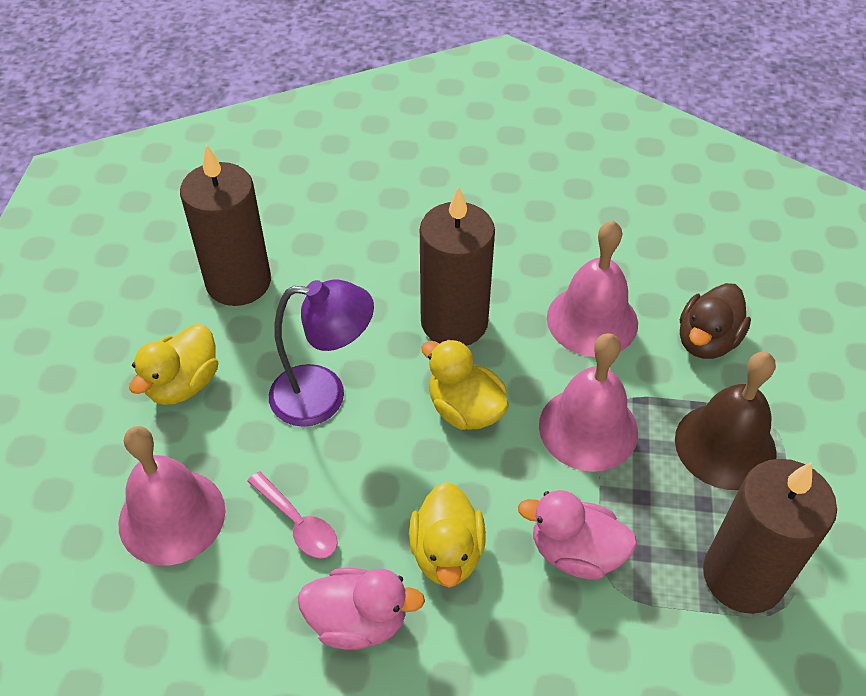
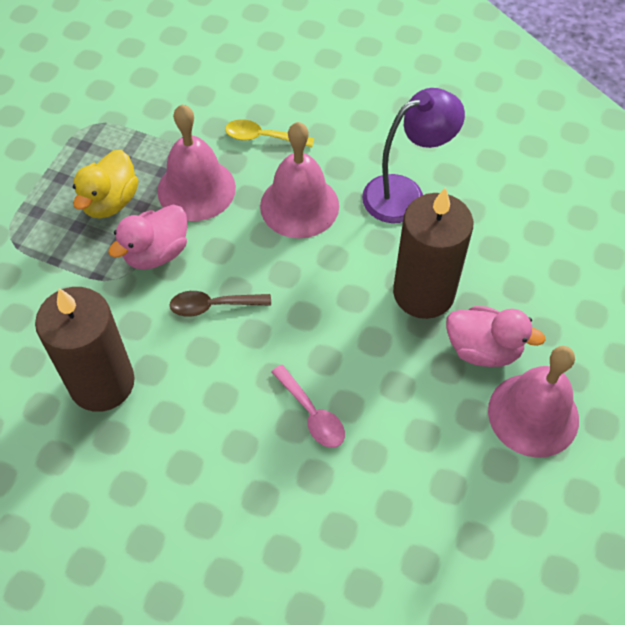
brown bell: 1 -> 0
brown candle: 3 -> 2
brown duck: 1 -> 0
brown spoon: 0 -> 1
yellow duck: 3 -> 1
yellow spoon: 0 -> 1

